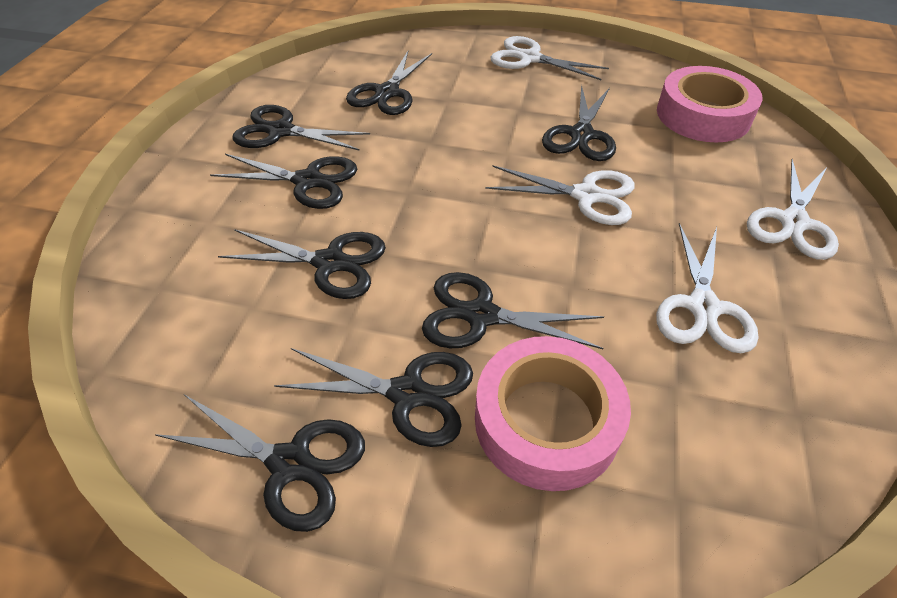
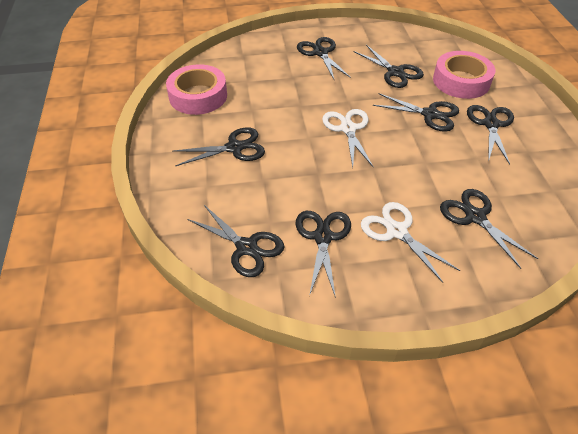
white scissors: 4 -> 2

